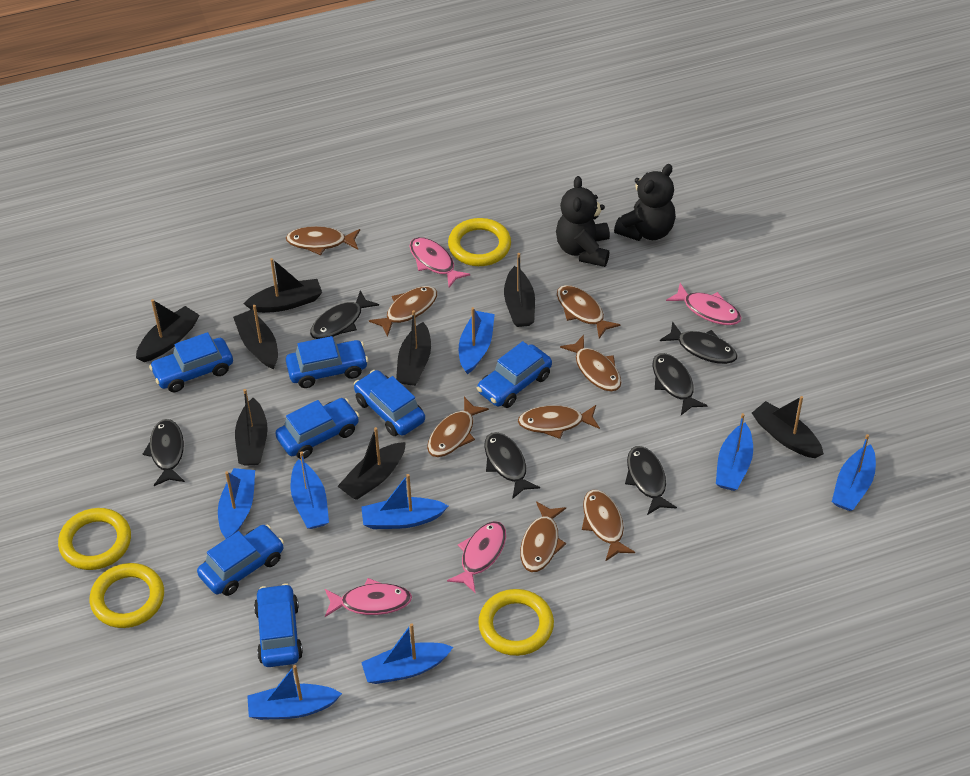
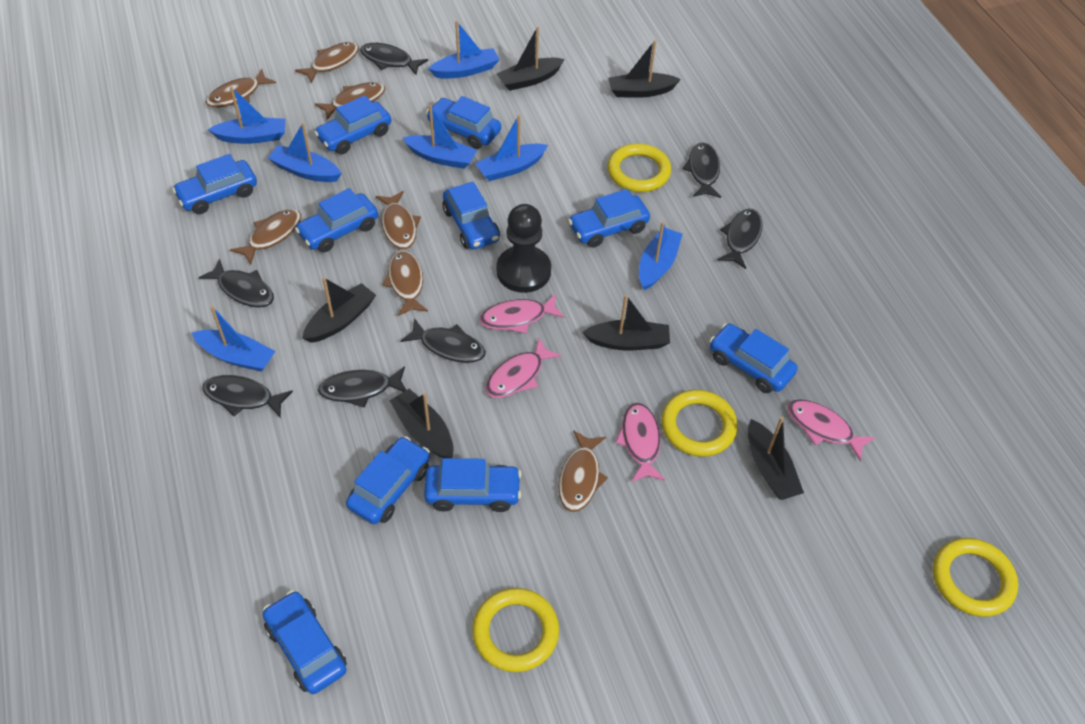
black boat: 8 -> 6
black fish: 6 -> 7
black pawn: 0 -> 1
black teddy bear: 2 -> 0
blue boat: 8 -> 7
blue car: 7 -> 10
brown fish: 8 -> 7

